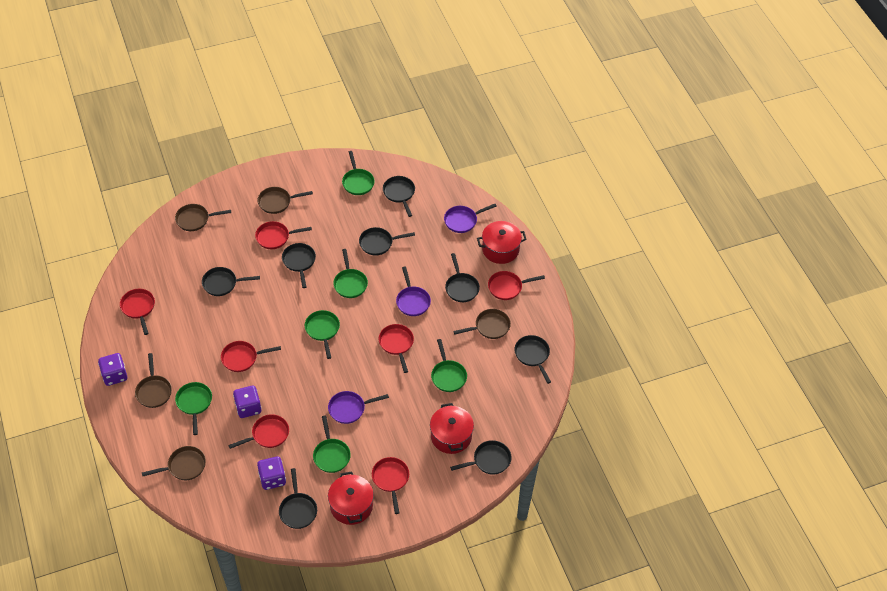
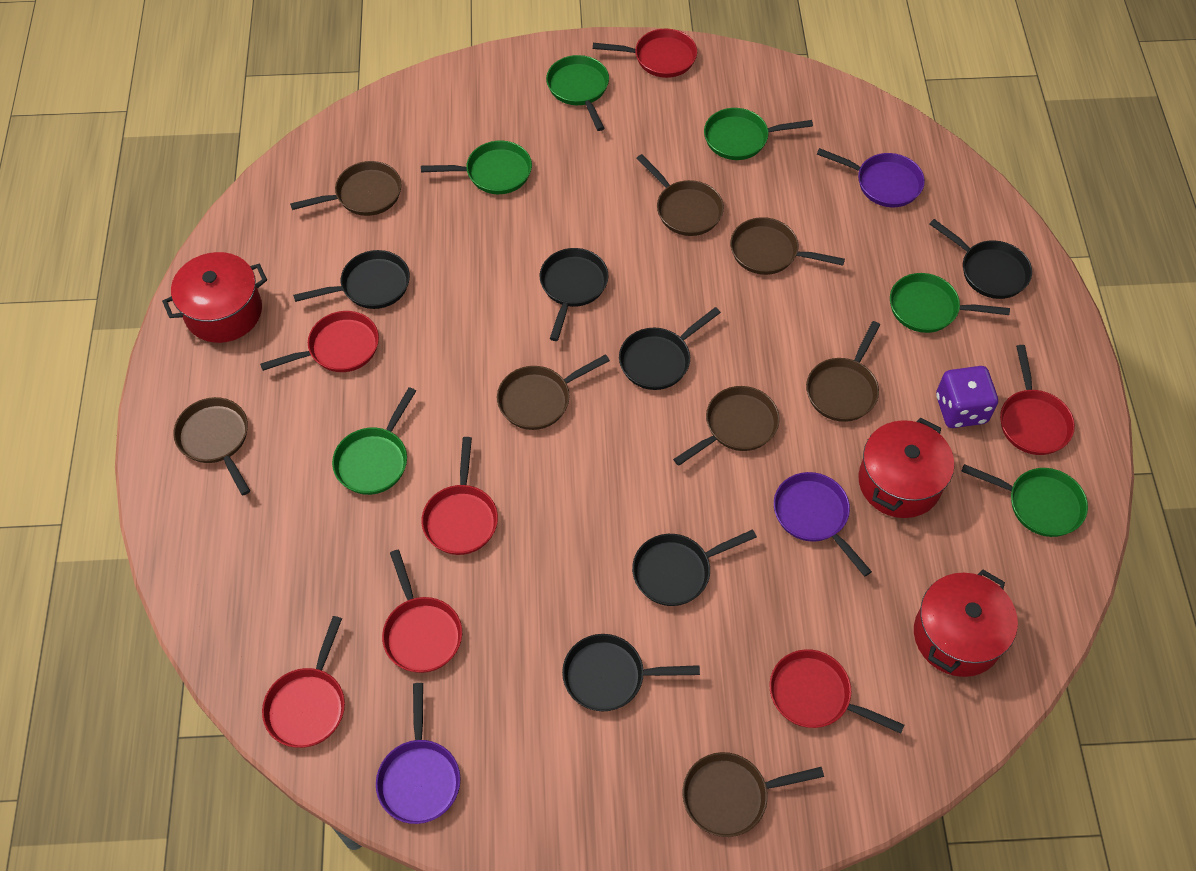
black pan: 8 -> 6
brown pan: 5 -> 8
purple dice: 3 -> 1

